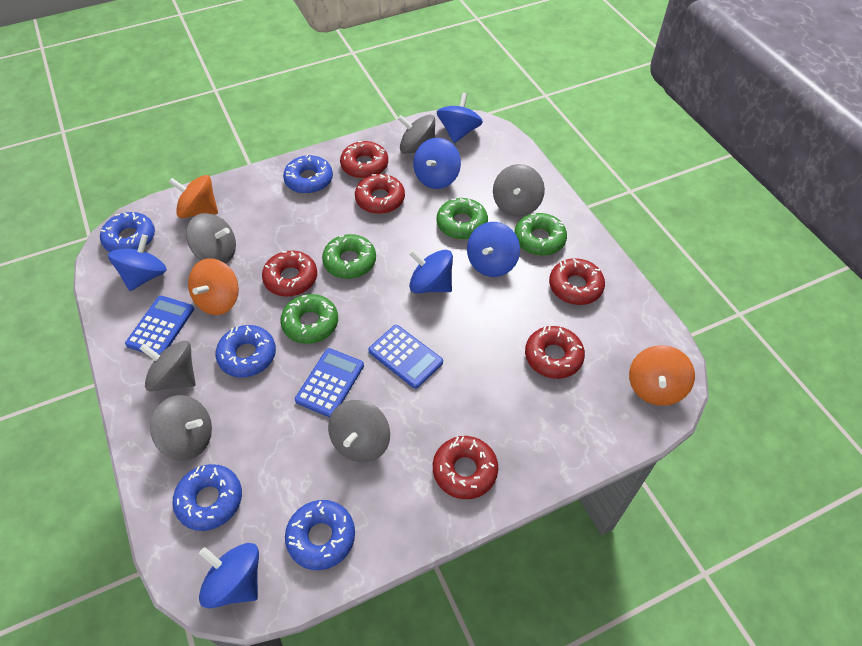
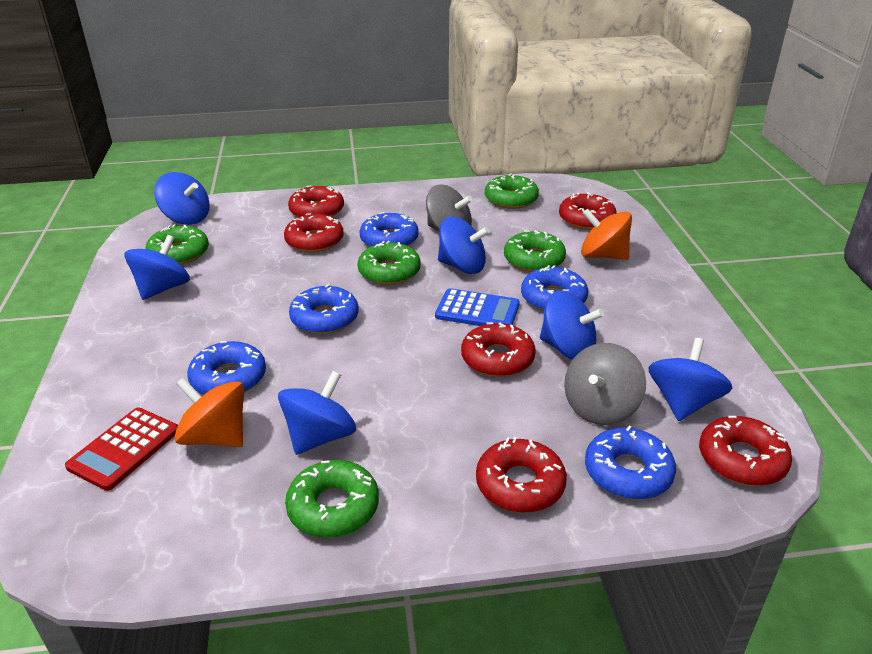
blue calculator: 3 -> 1
green donut: 4 -> 5
grey spinning top: 6 -> 2
orange spinning top: 3 -> 2
red calculator: 0 -> 1

